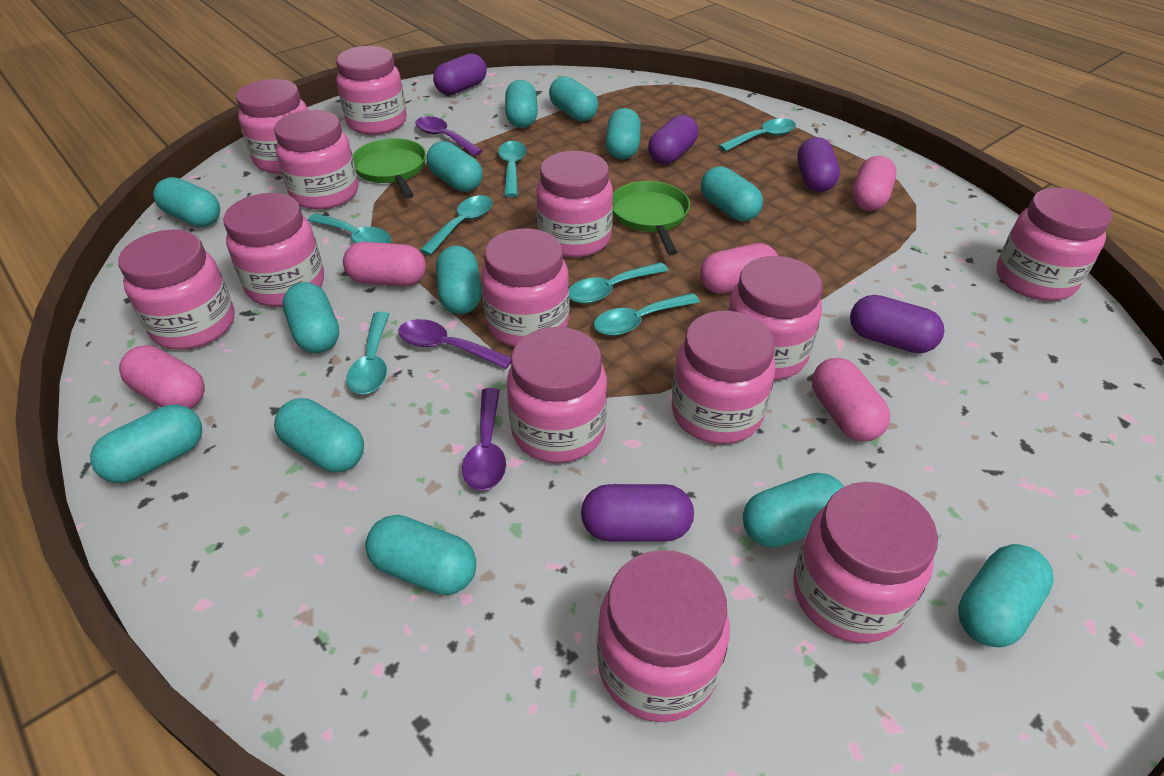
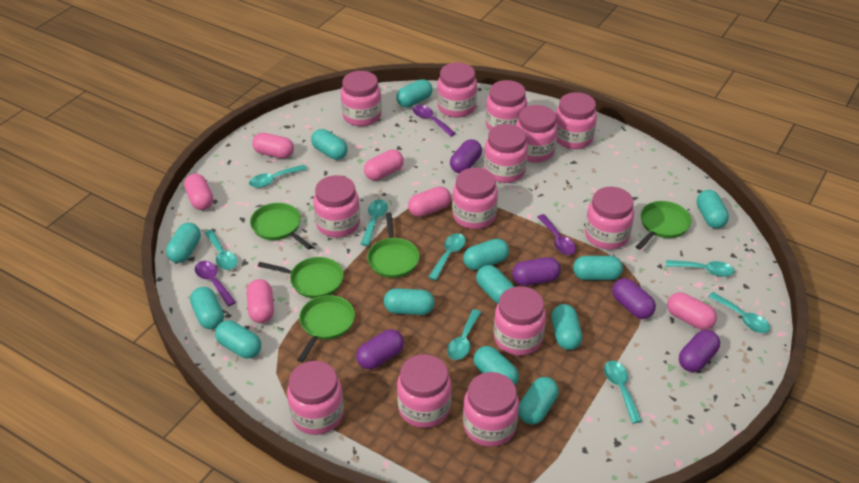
green pan: 2 -> 5
pink capsule: 5 -> 6
turquoise spoon: 7 -> 8

